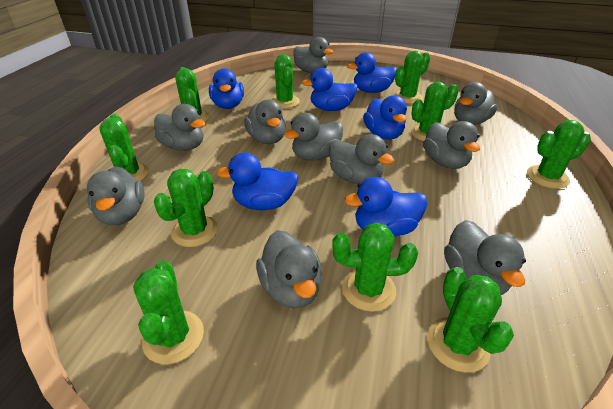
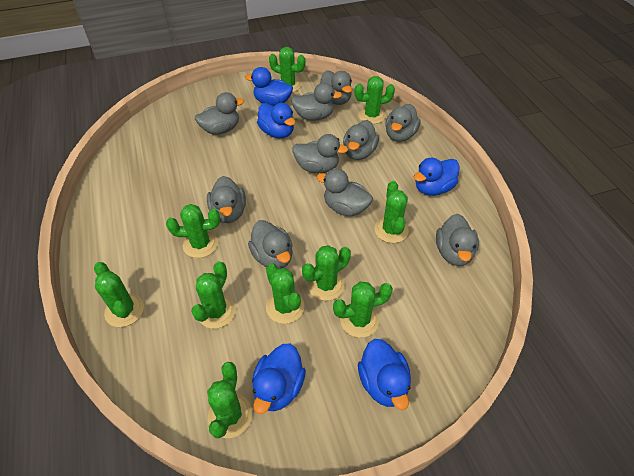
blue duck: 6 -> 5

